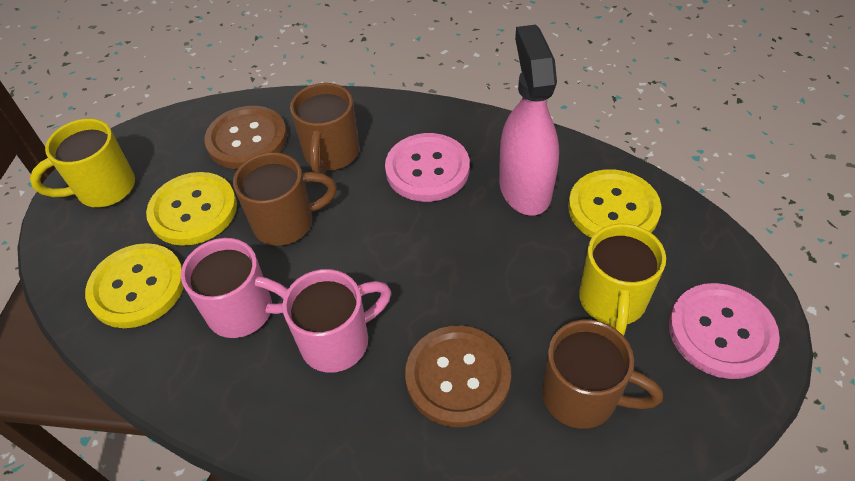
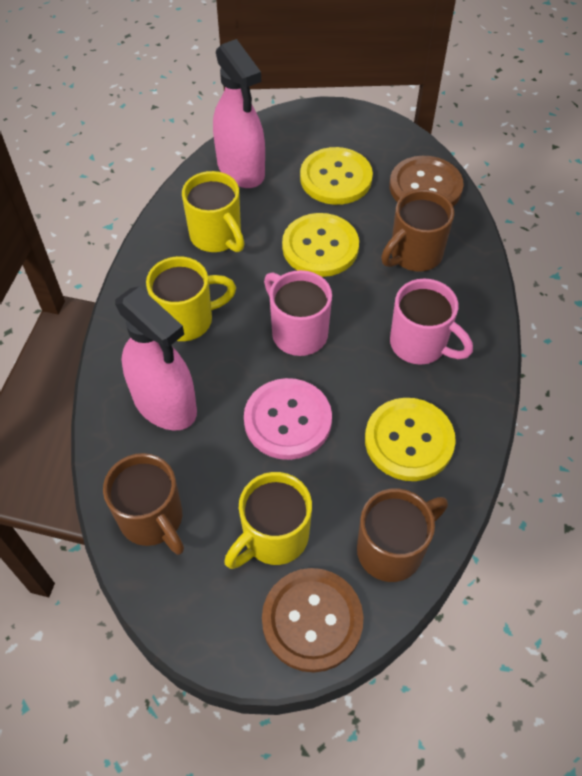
pink button: 2 -> 1
pink spray bottle: 1 -> 2
yellow mug: 2 -> 3

